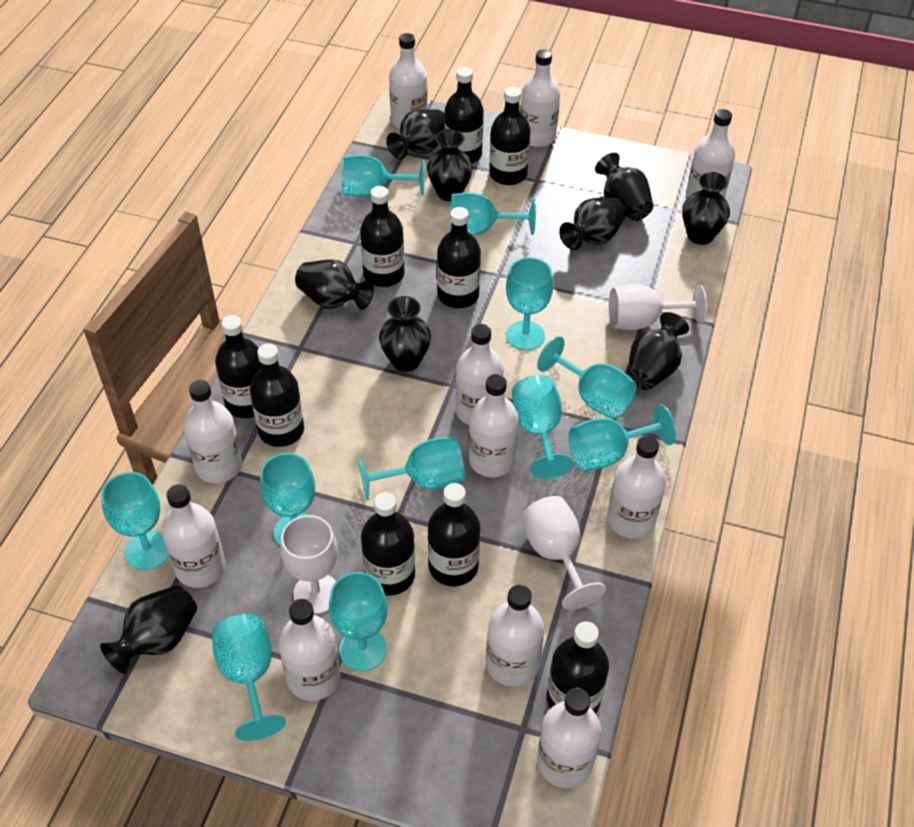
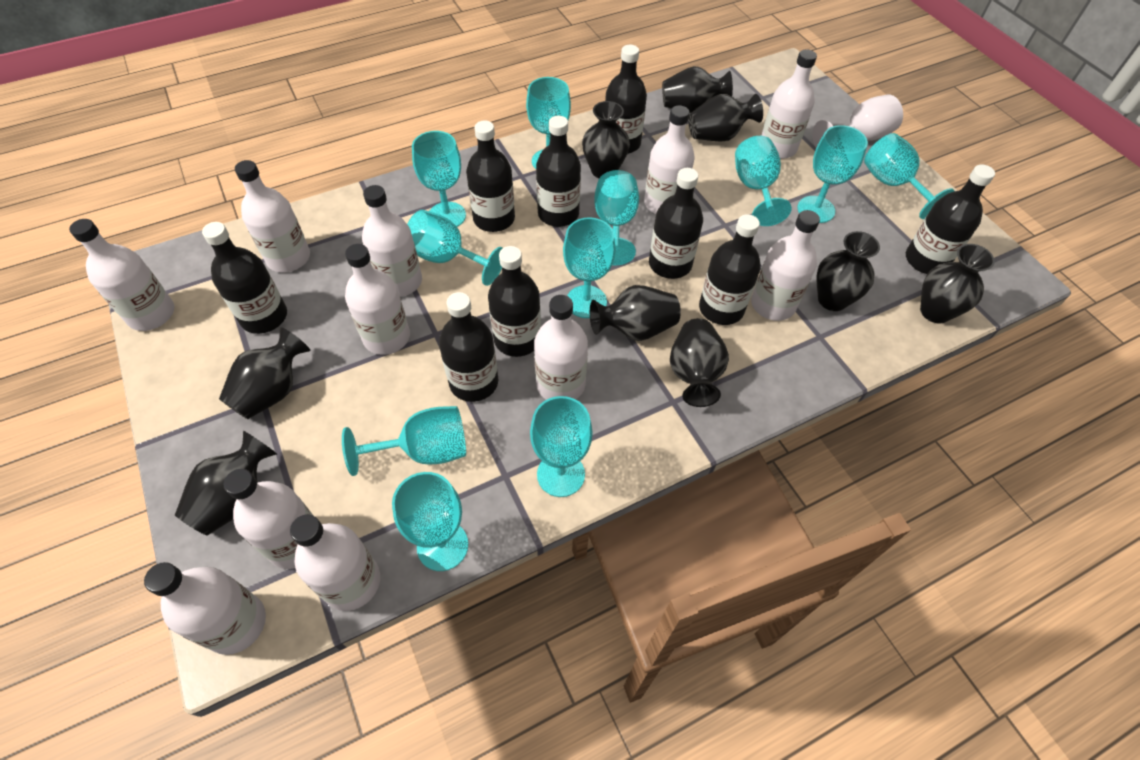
white goblet: 3 -> 1

